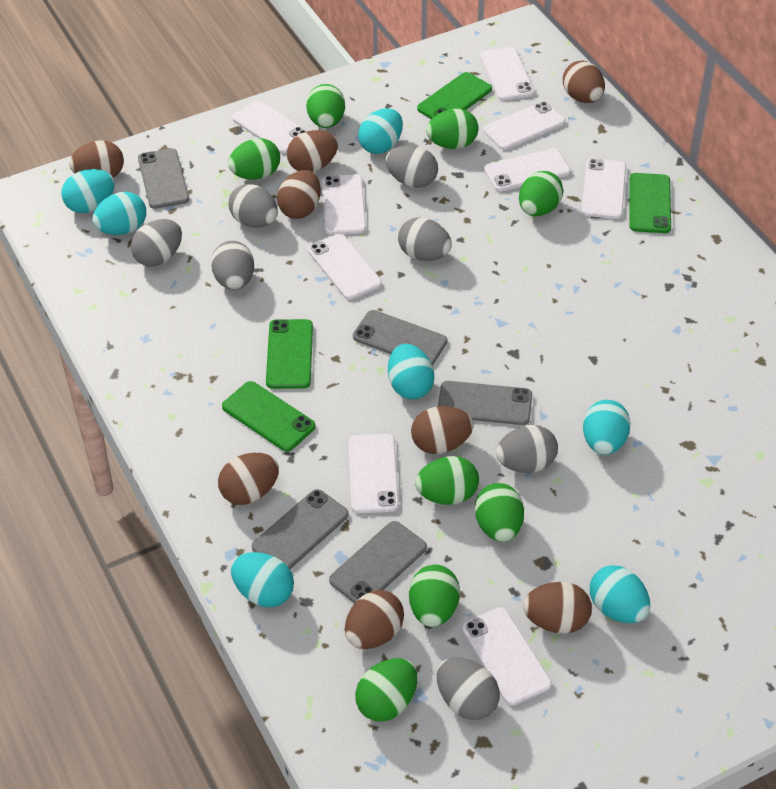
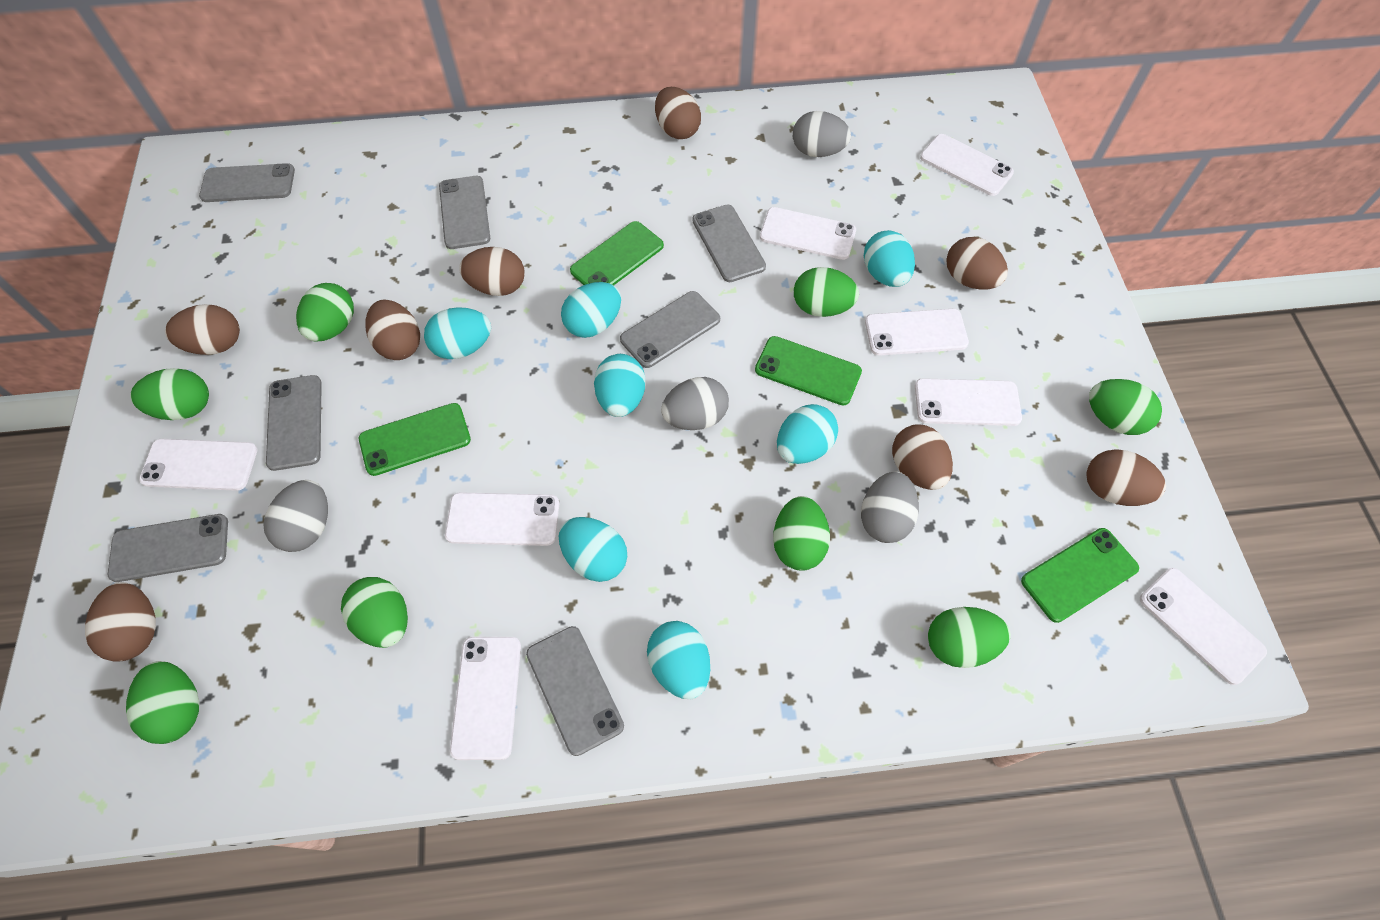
grey egg: 7 -> 4
grey phone: 5 -> 7
white phone: 9 -> 8

